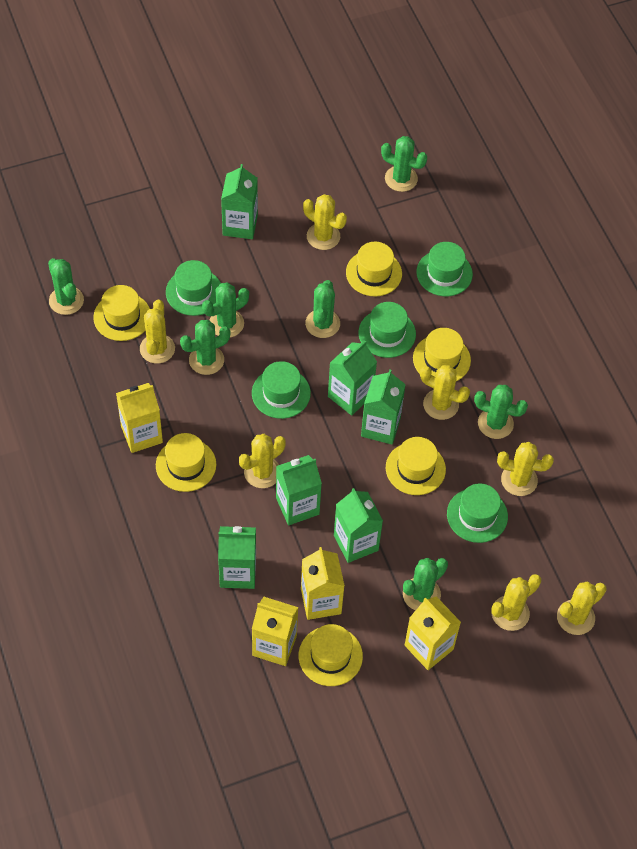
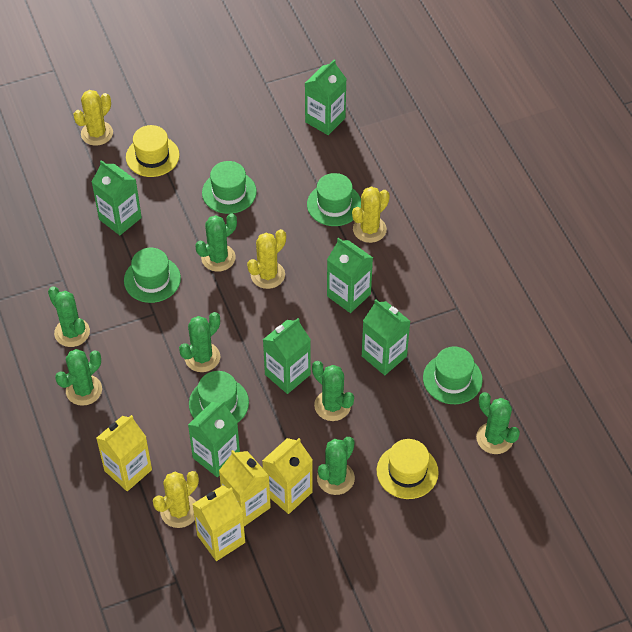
yellow cactus: 7 -> 4
yellow hat: 6 -> 2

